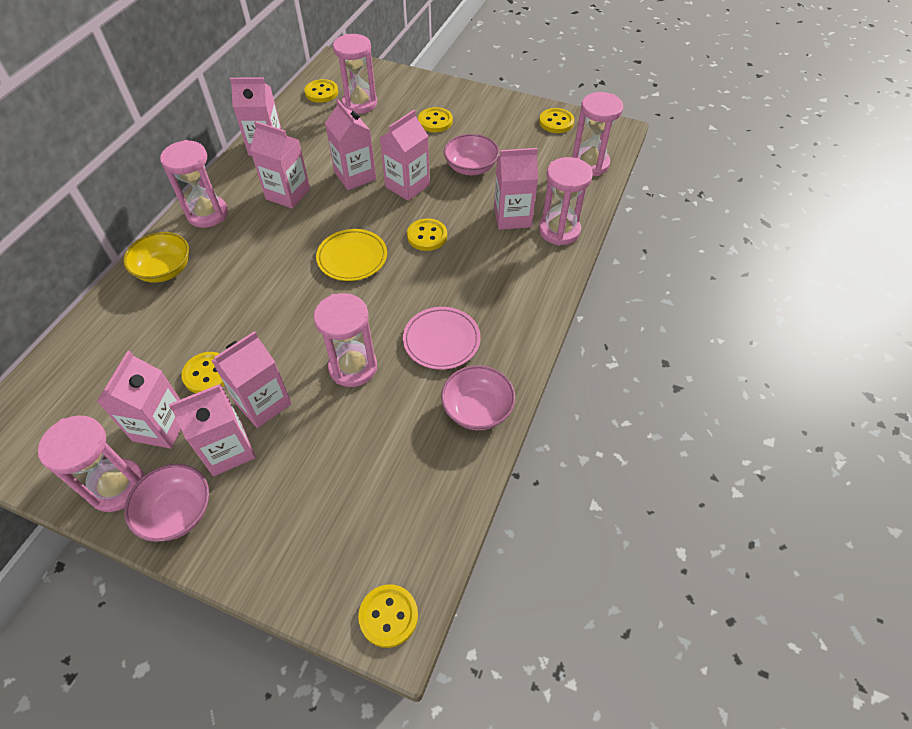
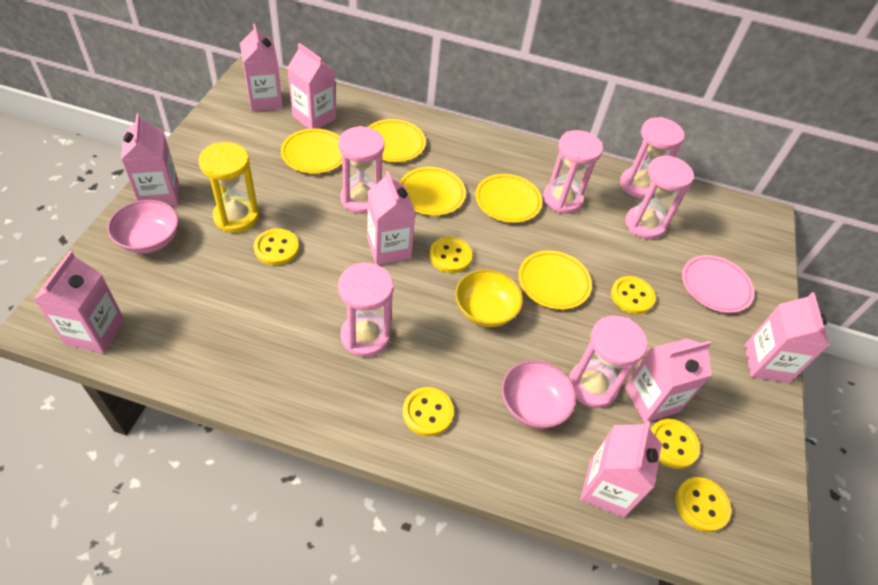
pink bowl: 3 -> 2
yellow hourglass: 0 -> 1
yellow plate: 1 -> 5

